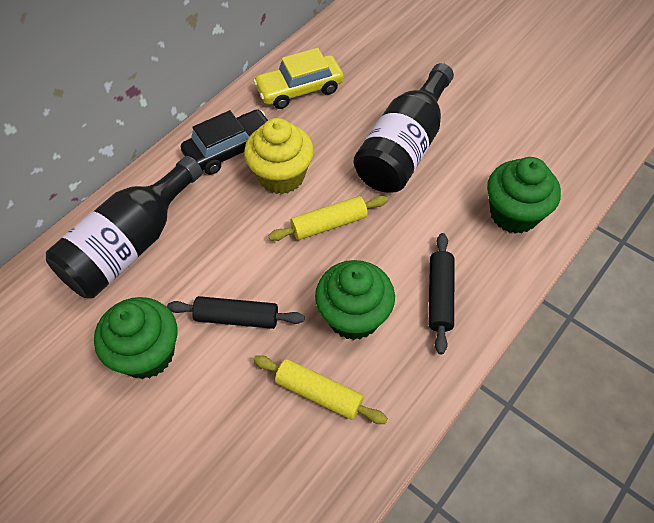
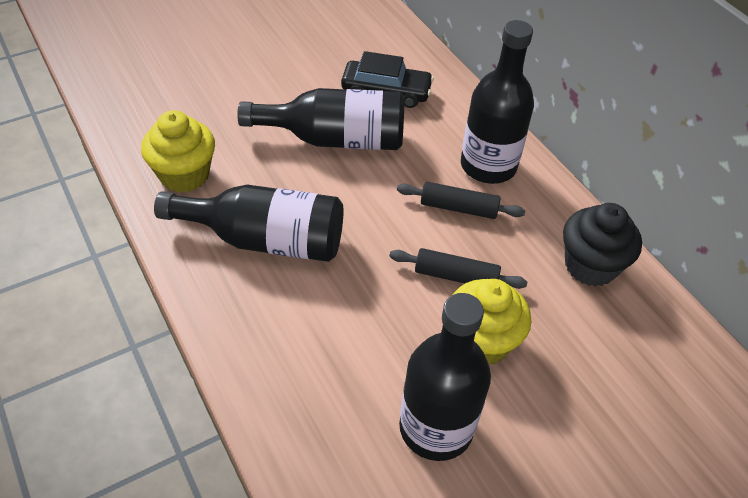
black bottle: 2 -> 4
black cupcake: 0 -> 1
green cupcake: 3 -> 0
yellow car: 1 -> 0
yellow cupcake: 1 -> 2
yellow rolling pin: 2 -> 0

